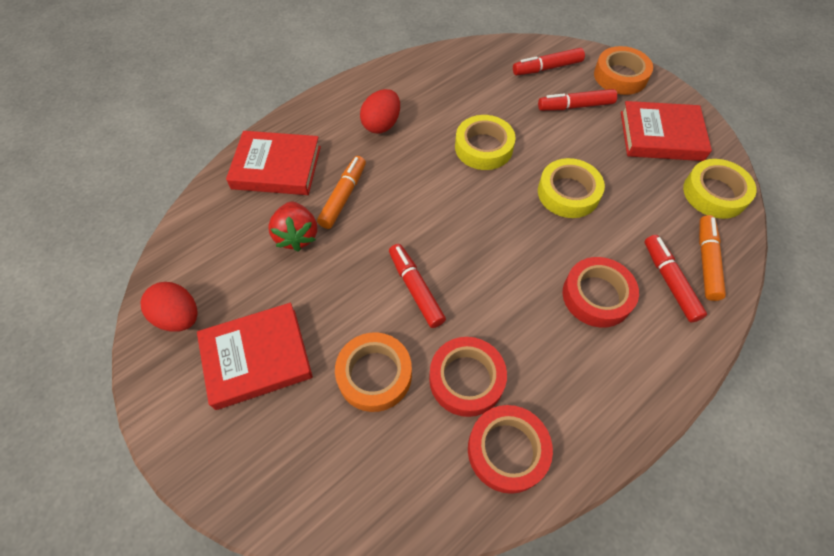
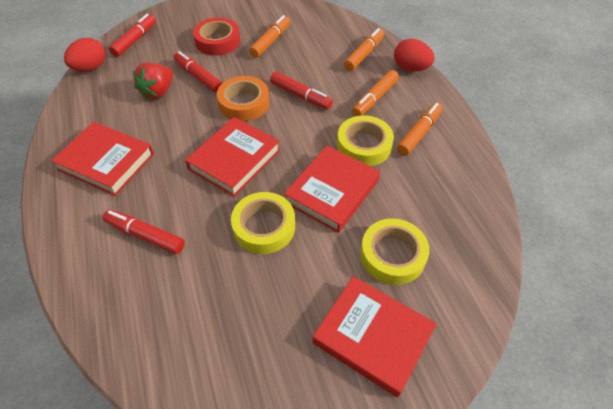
orange marker: 2 -> 4
orange tape: 2 -> 1
red book: 3 -> 4
red tape: 3 -> 1

